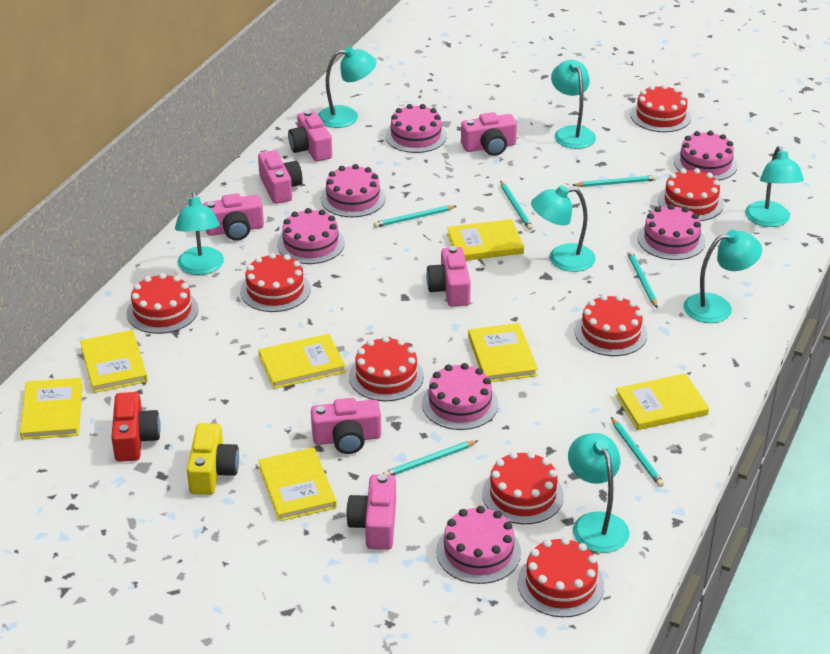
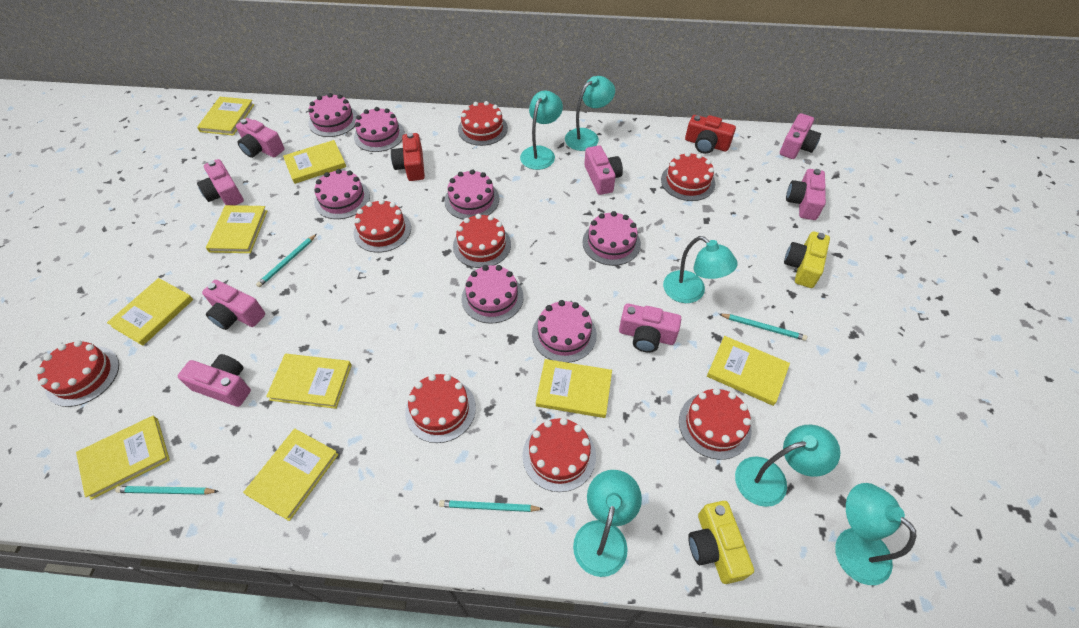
pink camera: 7 -> 8
red camera: 1 -> 2
turquoise lamp: 7 -> 6
turquoise pencil: 6 -> 4
yellow book: 7 -> 9
yellow camera: 1 -> 2

